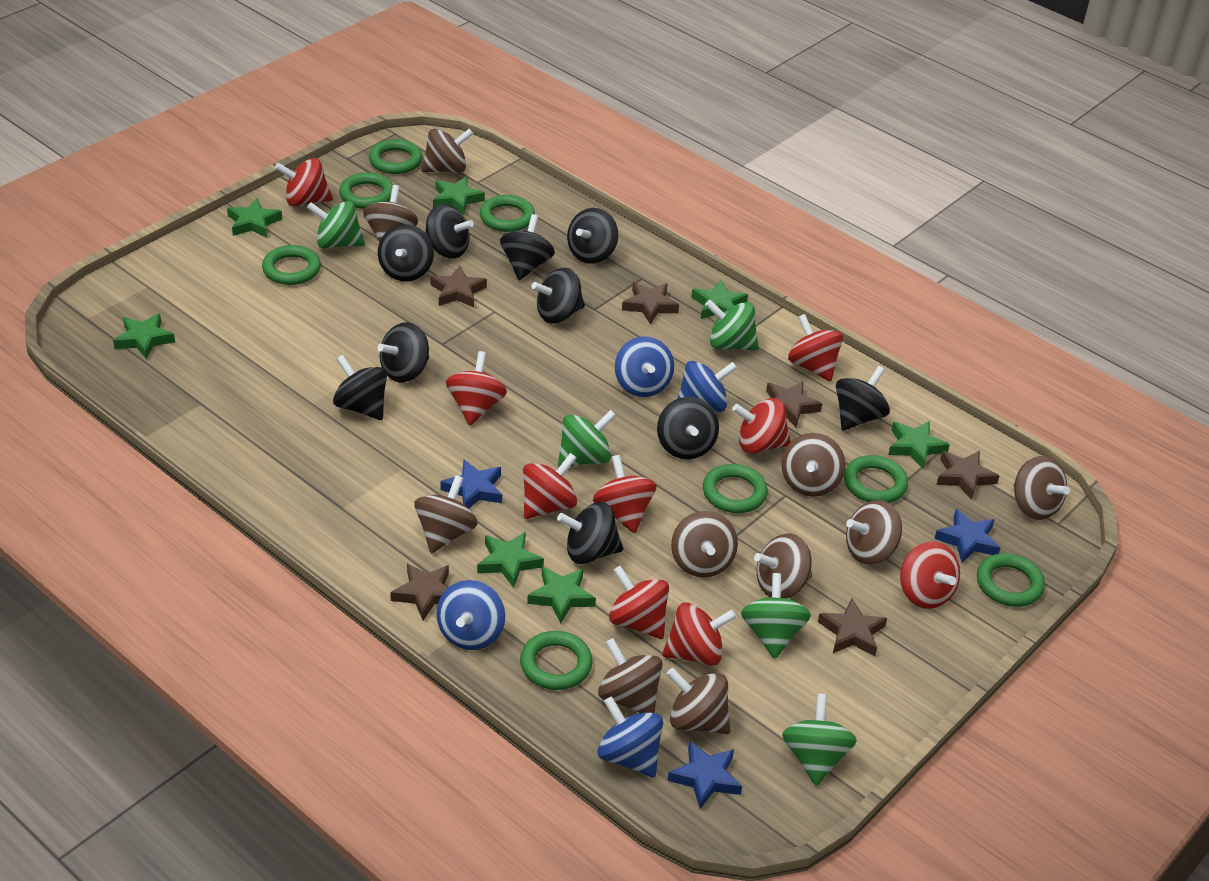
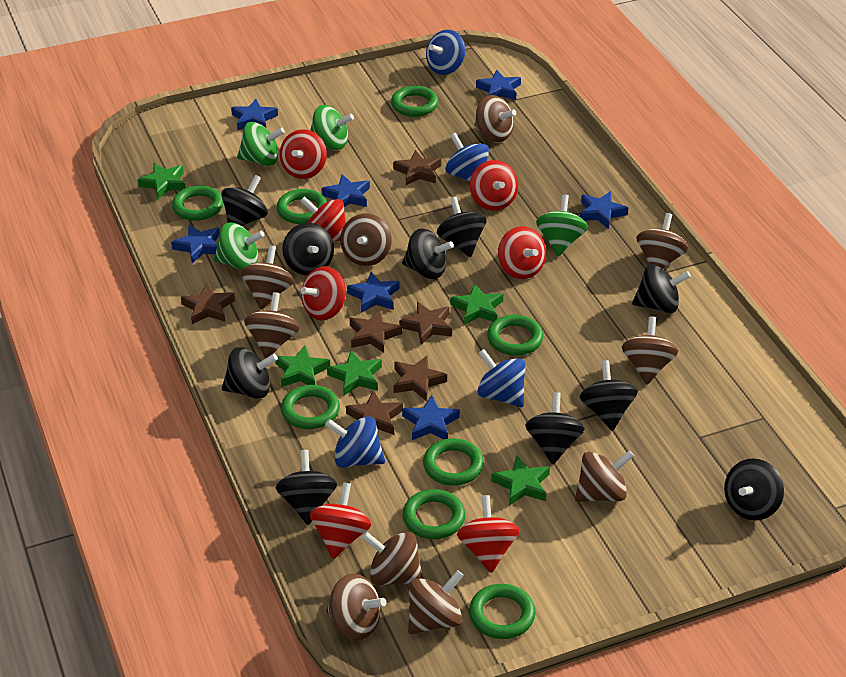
blue star: 3 -> 7
green spinning top: 5 -> 4
green star: 7 -> 5
red spinning top: 9 -> 7

